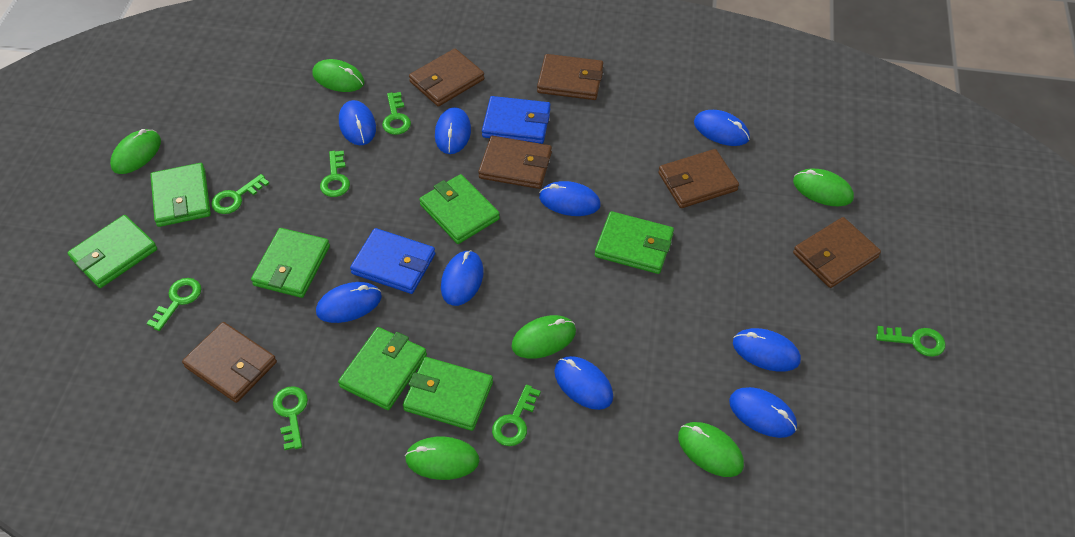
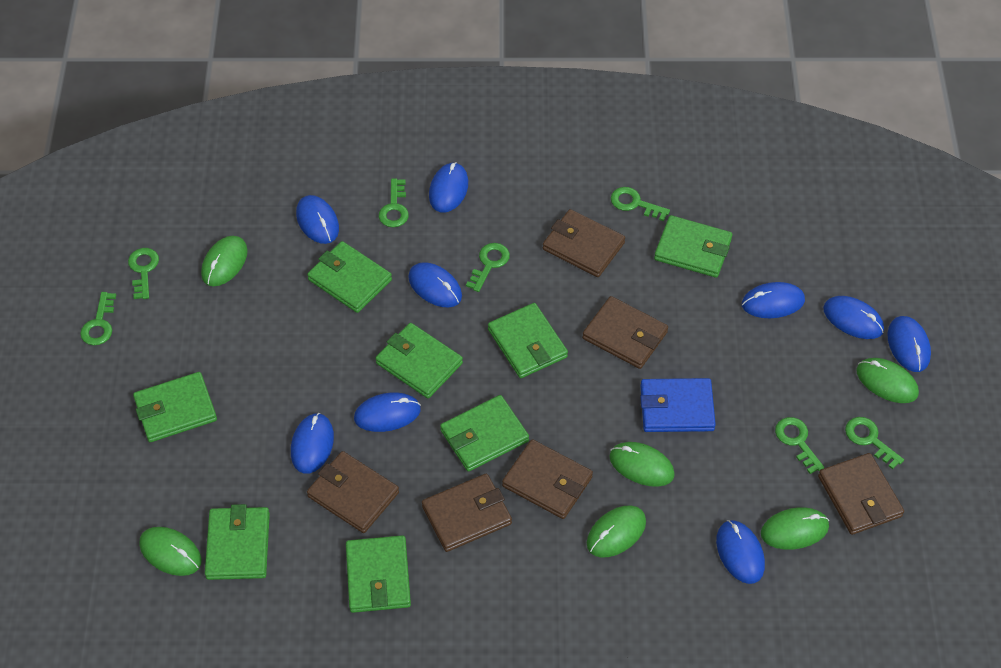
blue wallet: 2 -> 1
green wallet: 7 -> 8

